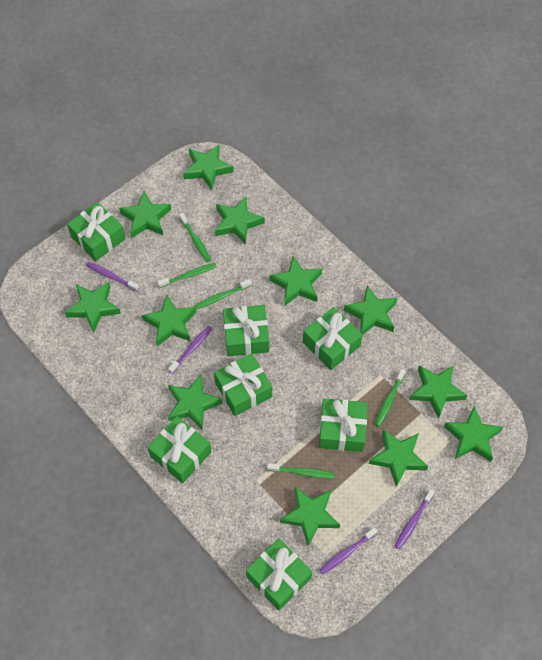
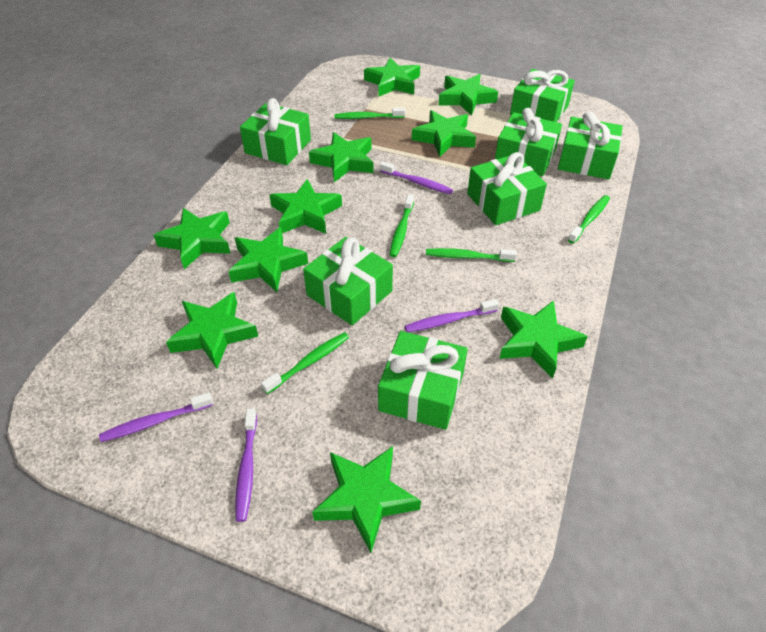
green star: 12 -> 10

